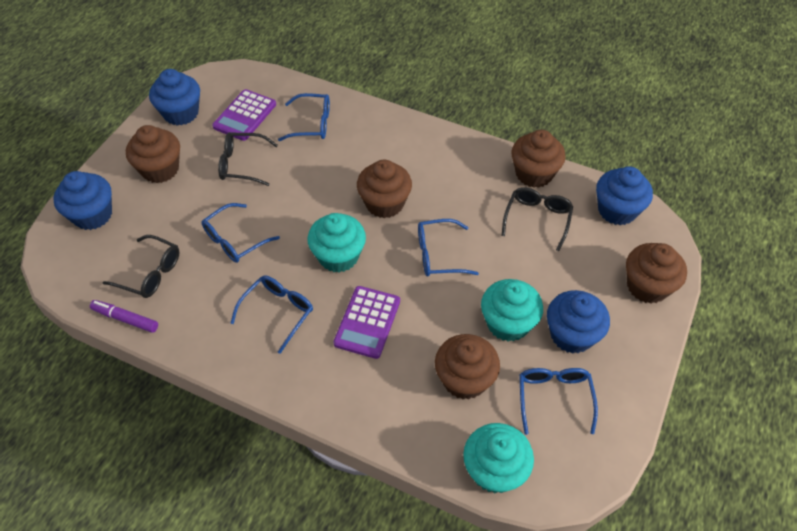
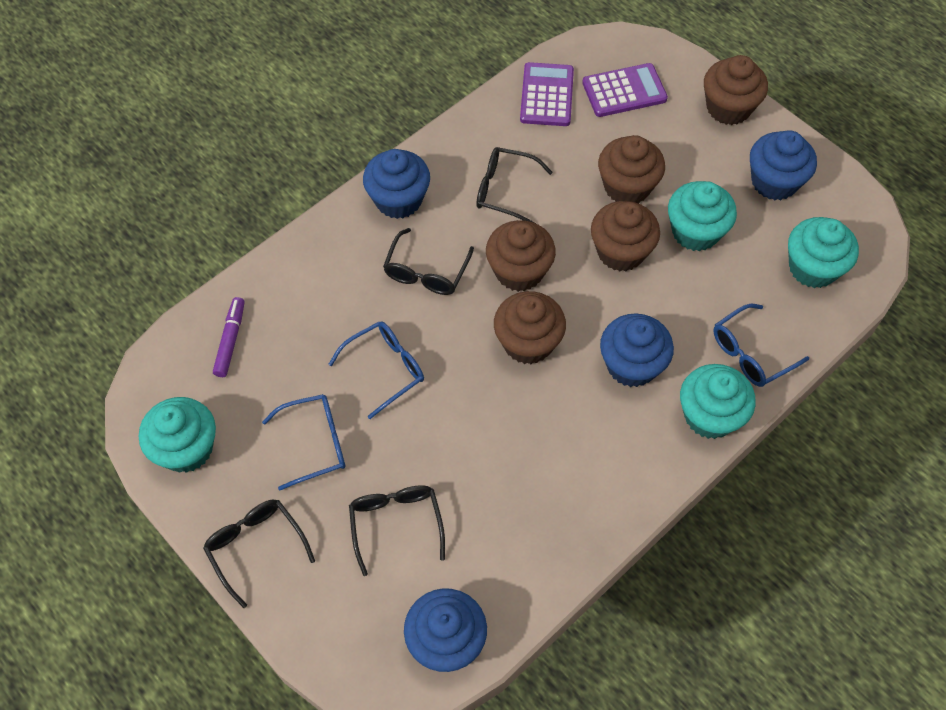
black glasses: 3 -> 4
blue glasses: 5 -> 3
turquoise cupcake: 3 -> 4

